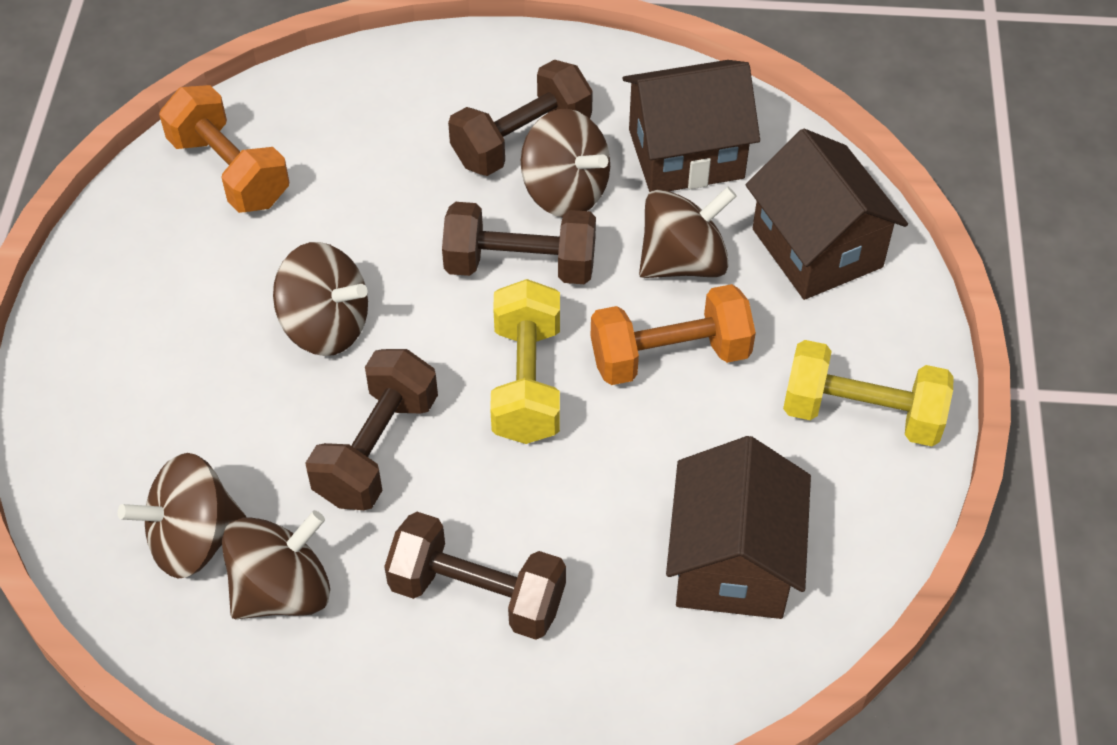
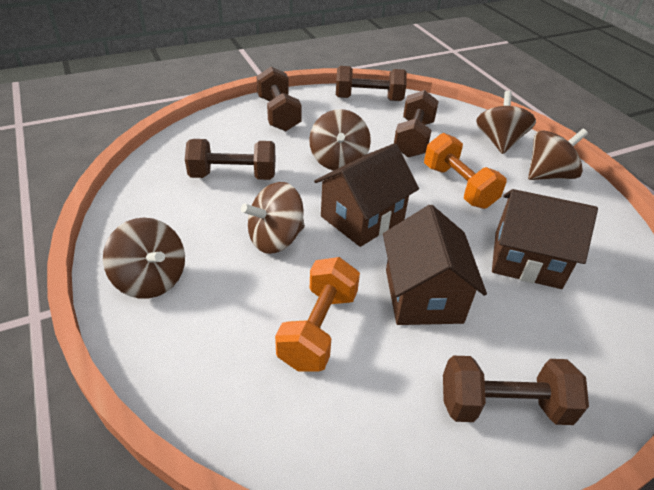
brown dumbbell: 4 -> 5
yellow dumbbell: 2 -> 0

